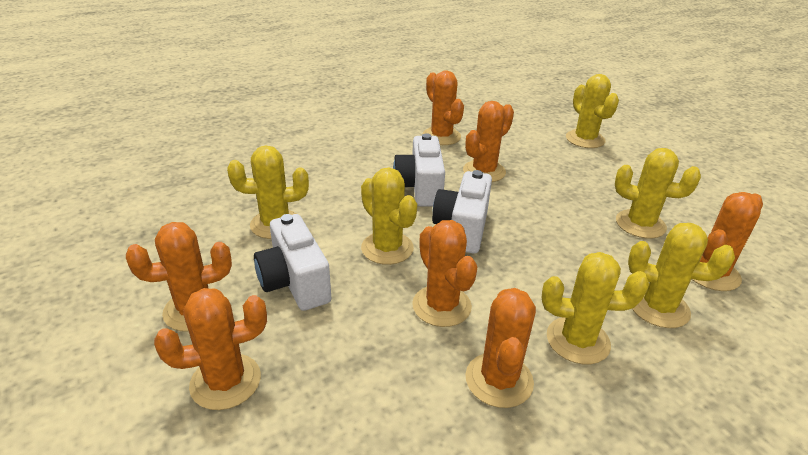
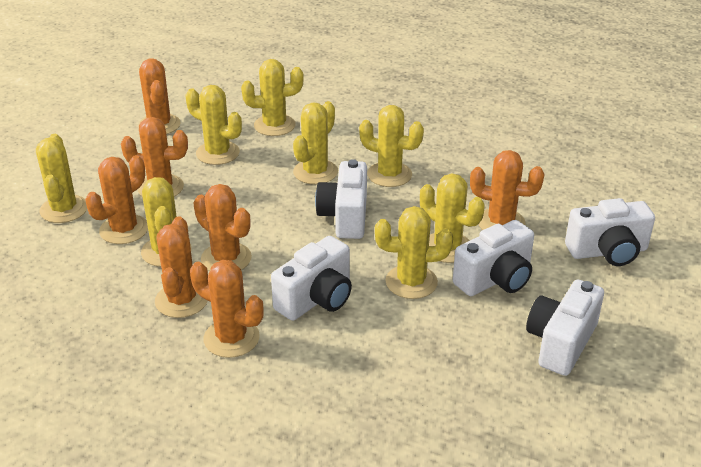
white camera: 3 -> 5
yellow cactus: 6 -> 8

